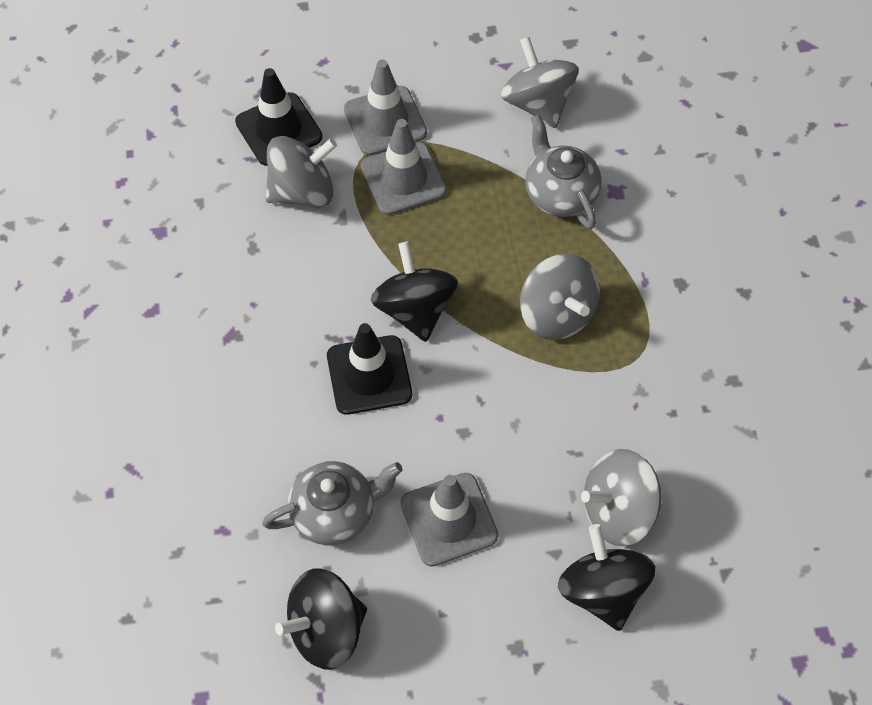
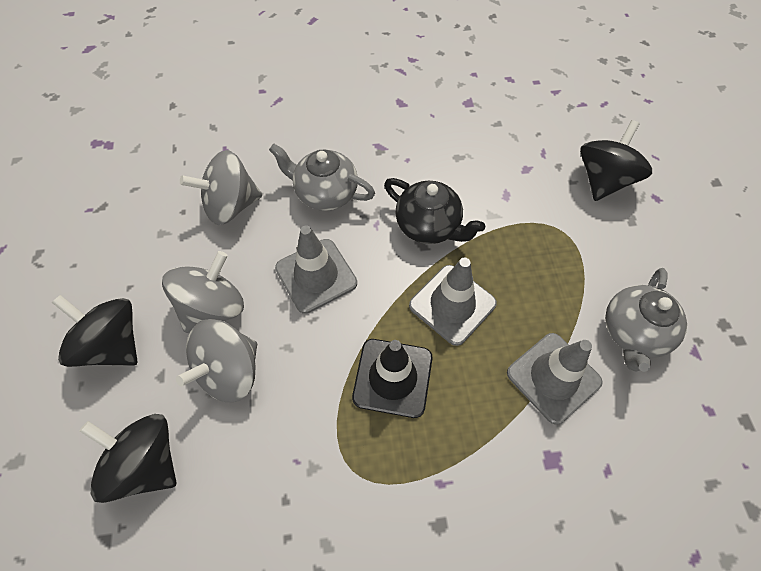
black teapot: 0 -> 1
black traffic cone: 2 -> 1
grey spinning top: 4 -> 3

